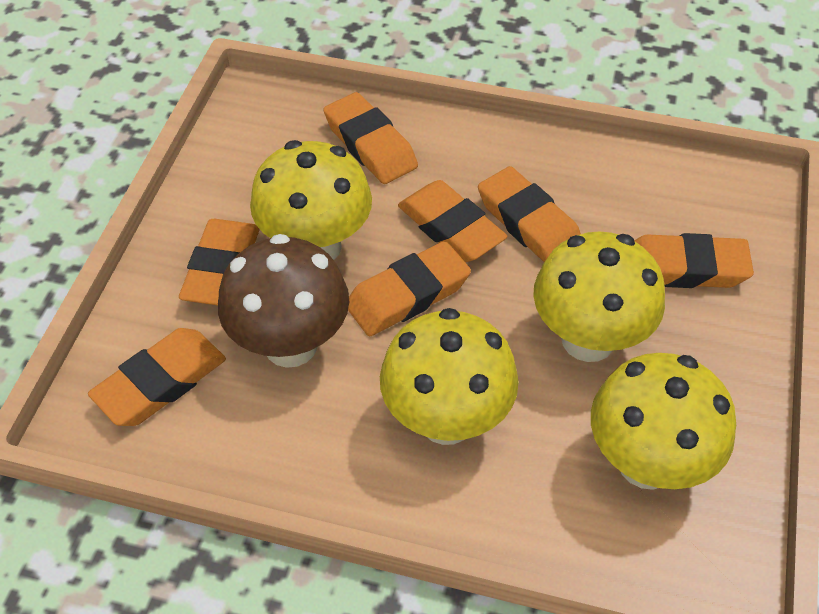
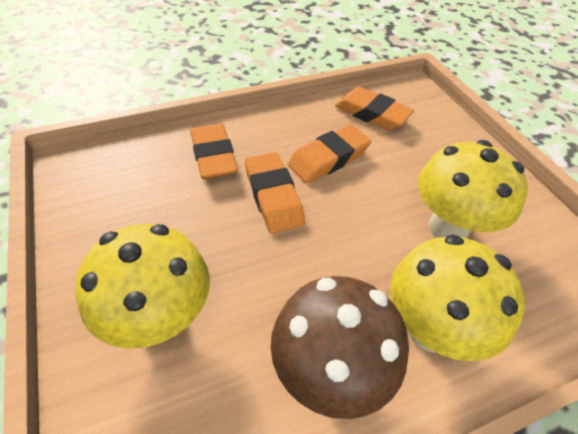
orange eraser: 7 -> 4
yellow mushroom: 4 -> 3

